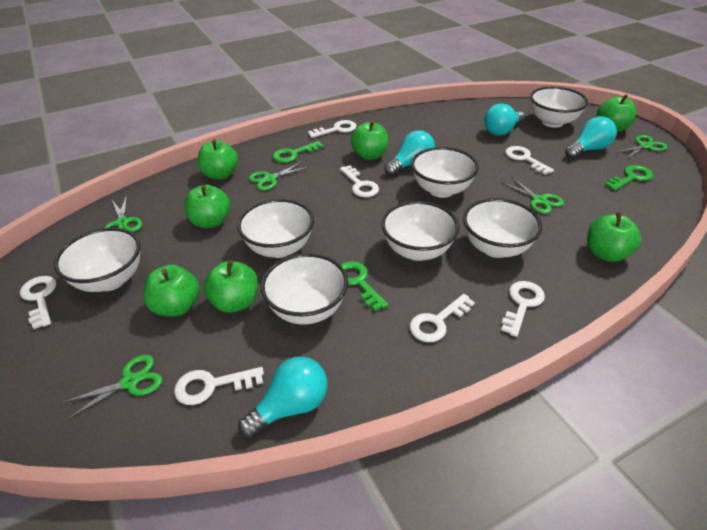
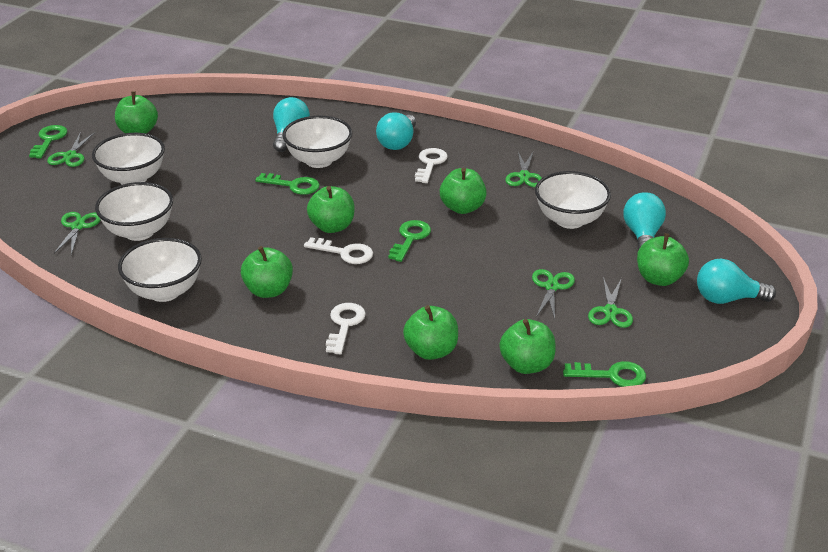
green key: 3 -> 4
white bowl: 7 -> 5
white key: 7 -> 3

